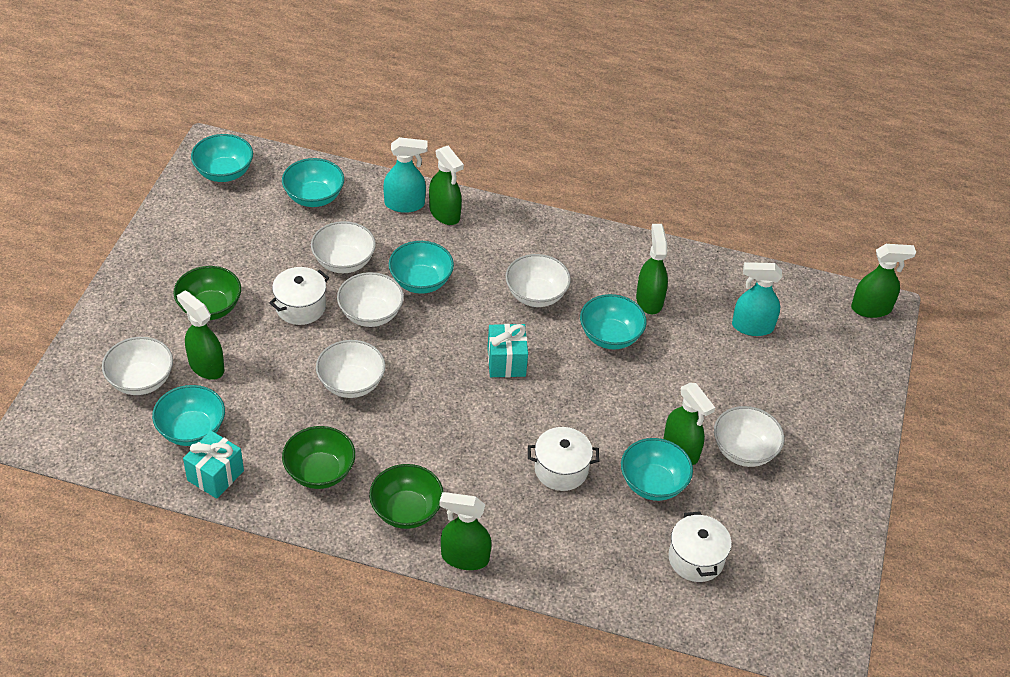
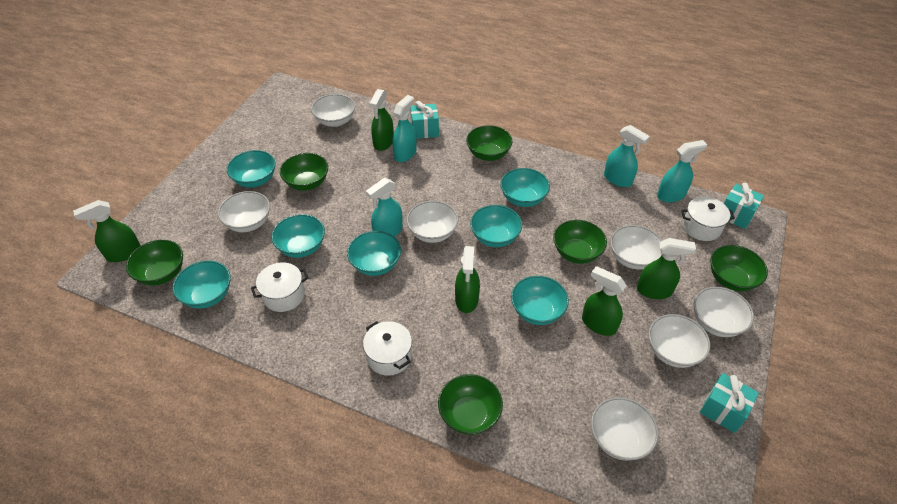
green bowl: 3 -> 6
green spray bottle: 6 -> 5
turquoise bowl: 6 -> 7
turquoise gift: 2 -> 3
turquoise spray bottle: 2 -> 4
white bowl: 6 -> 7

